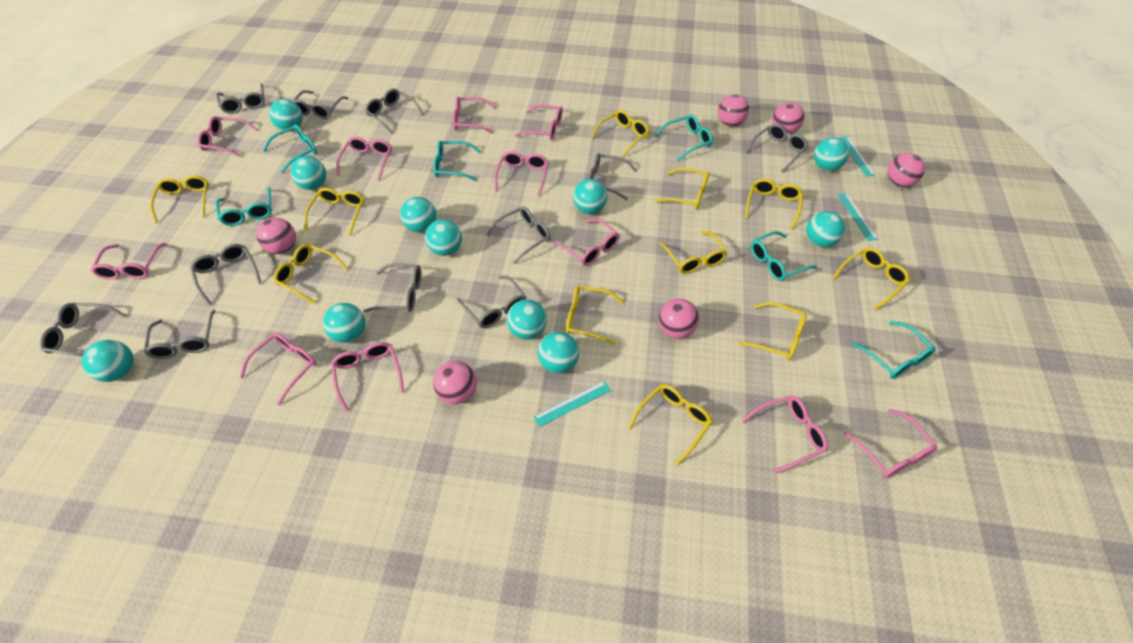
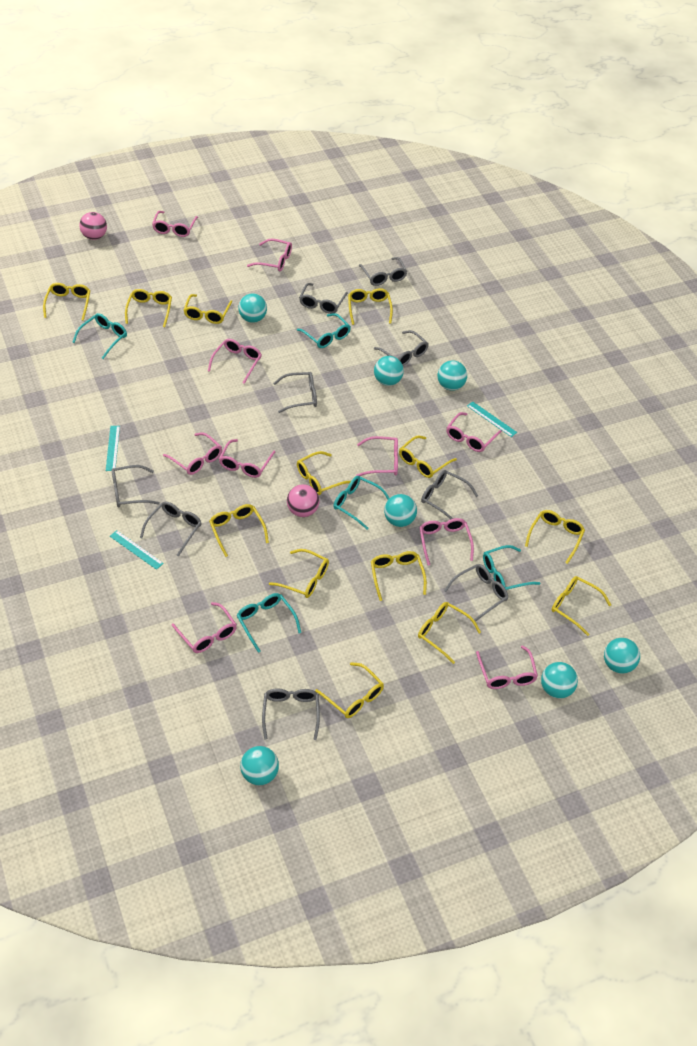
grey glasses: 11 -> 9
pink ball: 6 -> 2
pink glasses: 11 -> 10
turquoise ball: 11 -> 7
turquoise glasses: 6 -> 5
yellow glasses: 11 -> 13

